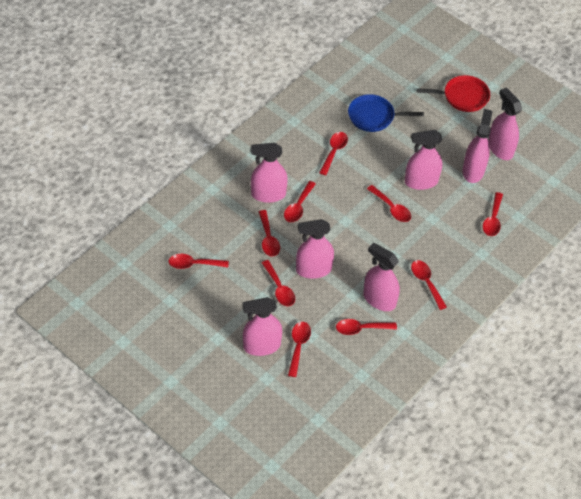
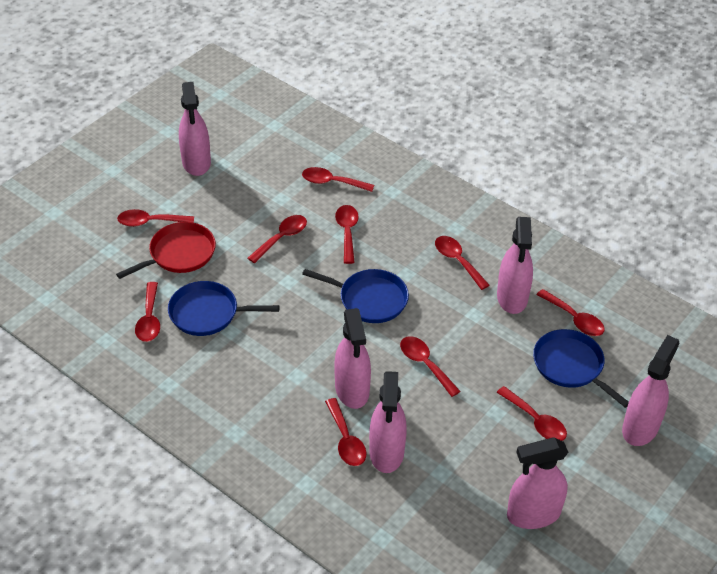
blue pan: 1 -> 3
pink spray bottle: 7 -> 6

